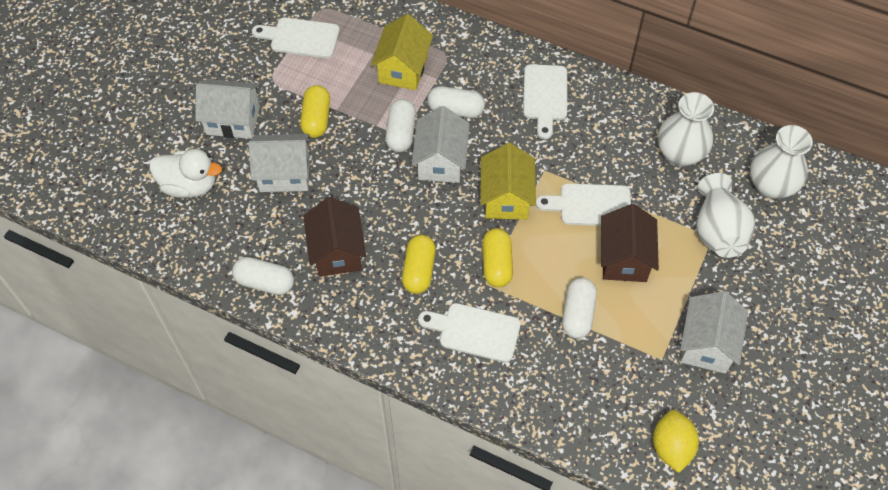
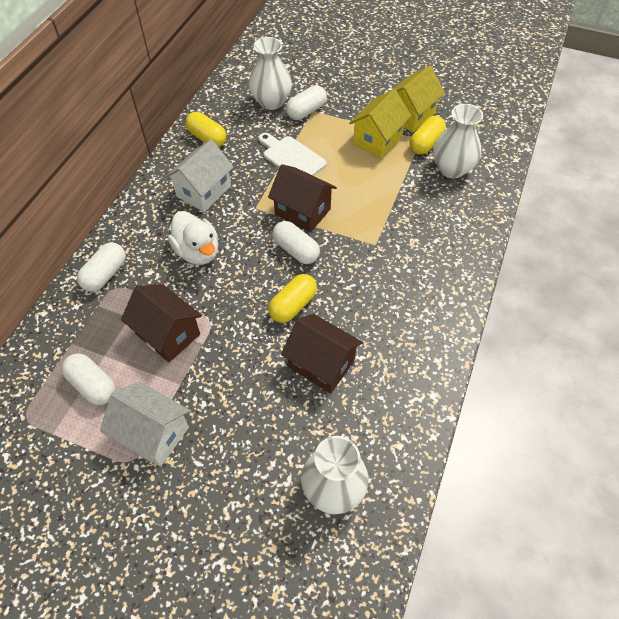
brown house: 2 -> 3
white cutting board: 4 -> 1
white house: 4 -> 2
yellow lemon: 1 -> 0

